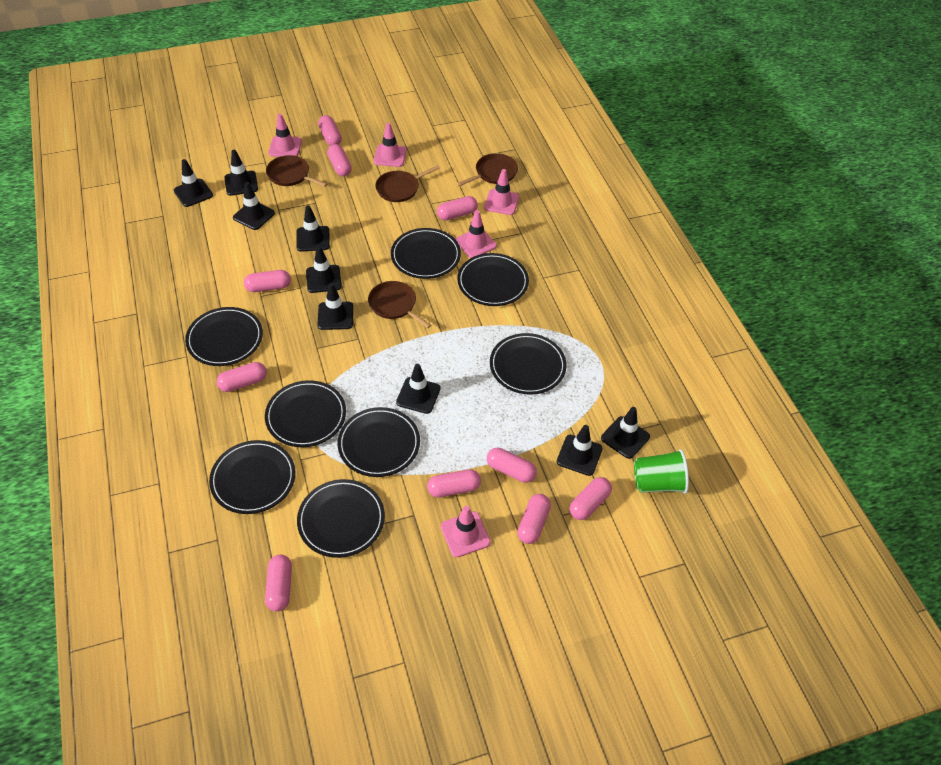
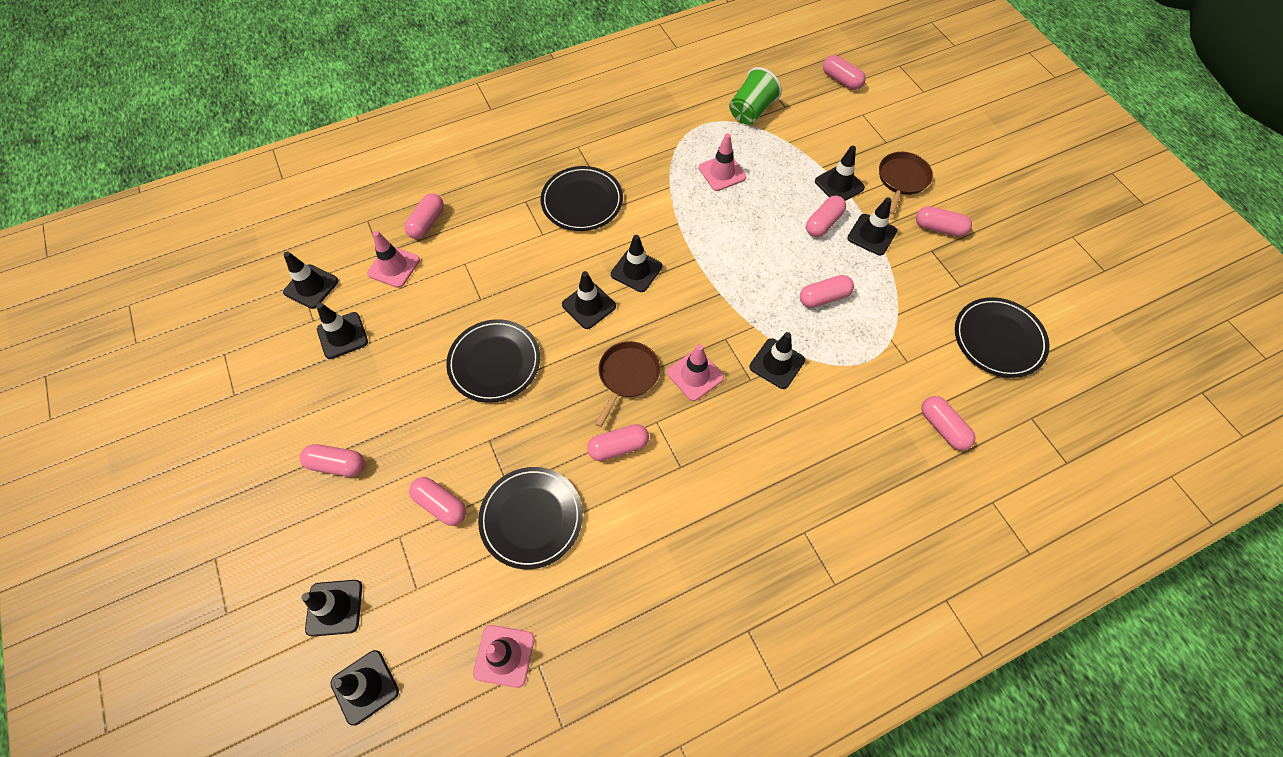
black plate: 8 -> 4
brown pan: 4 -> 2
pink capsule: 10 -> 9
pink traffic cone: 5 -> 4

